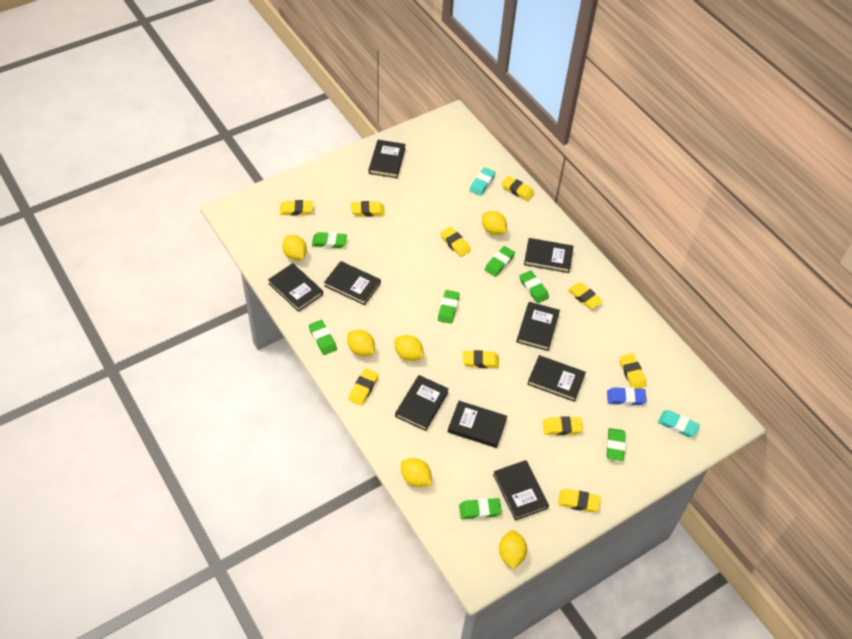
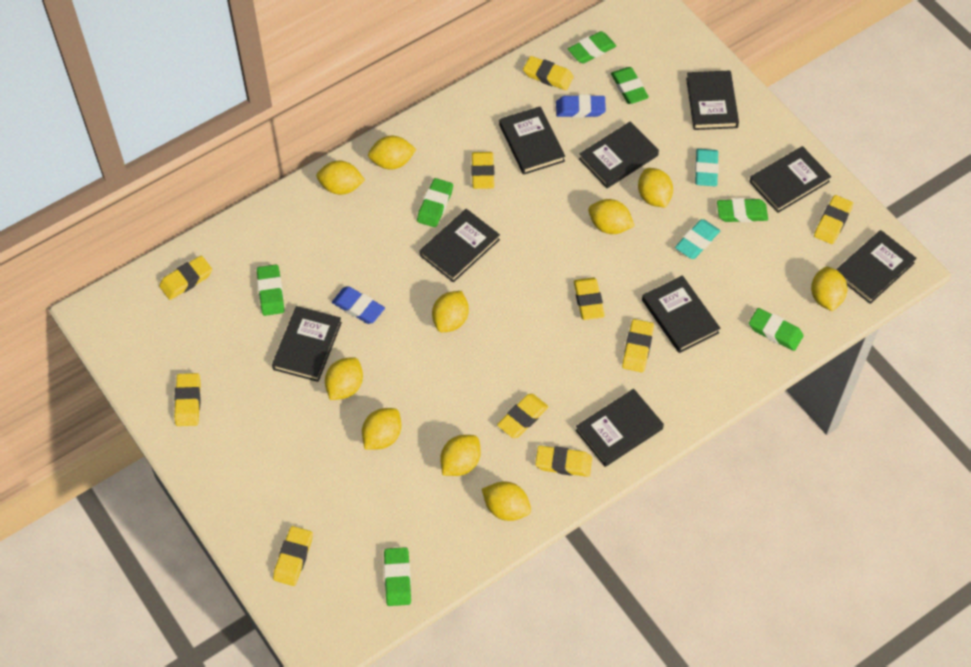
blue eraser: 1 -> 2
yellow lemon: 6 -> 10

